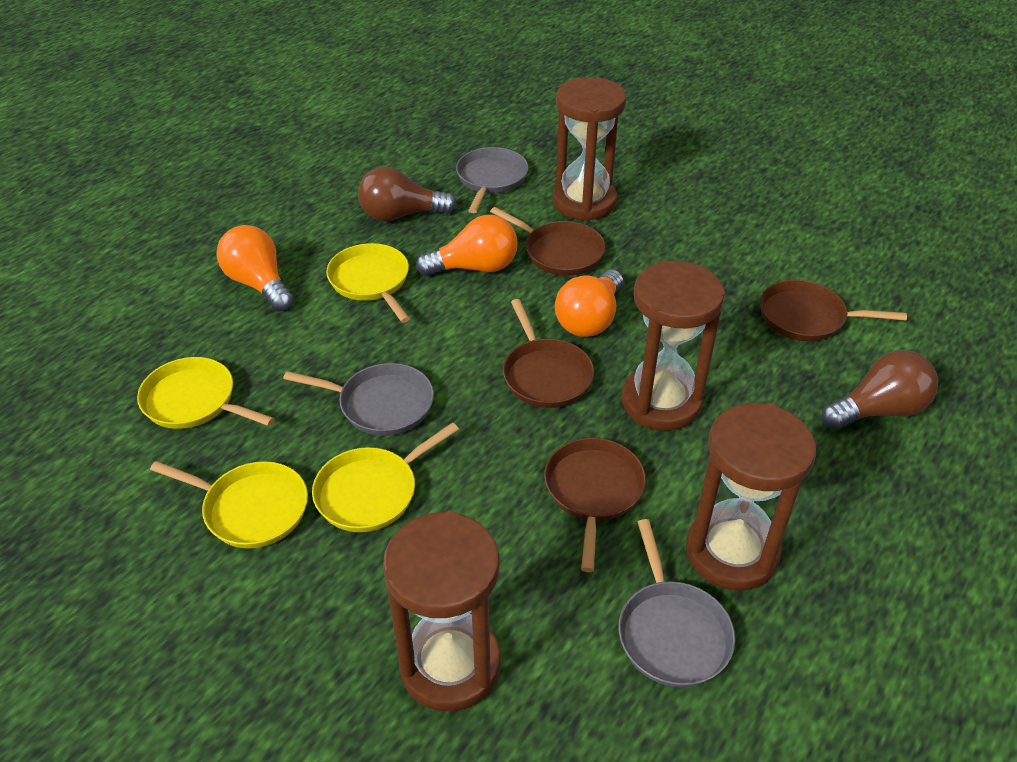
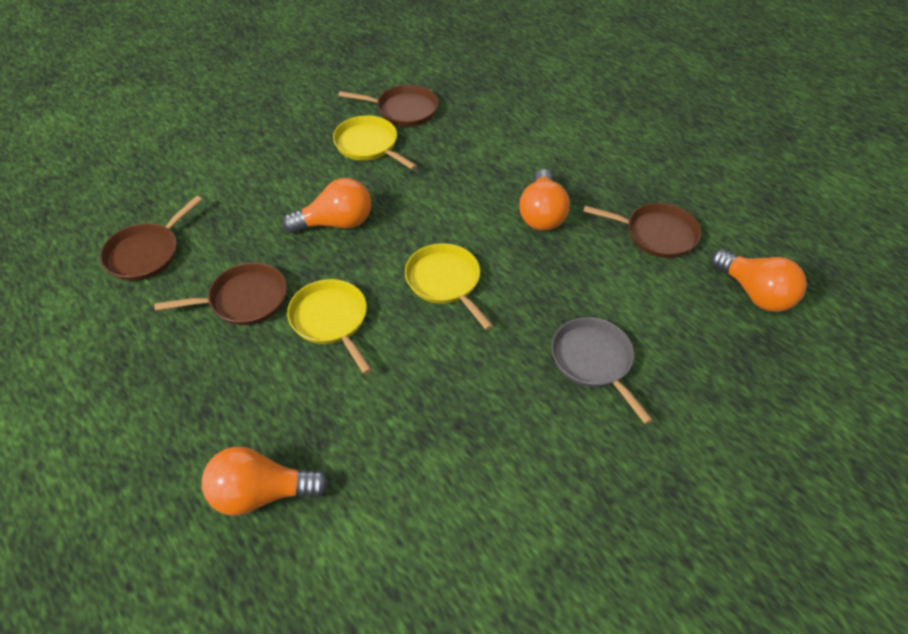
brown hourglass: 4 -> 0
brown light bulb: 2 -> 0
grey pan: 3 -> 1
orange light bulb: 3 -> 4
yellow pan: 4 -> 3

